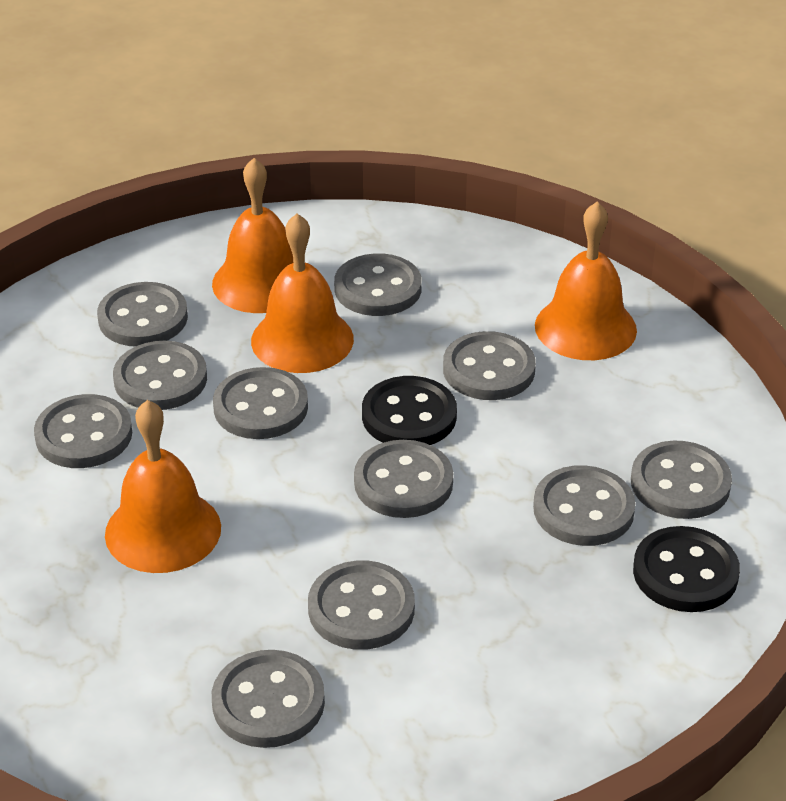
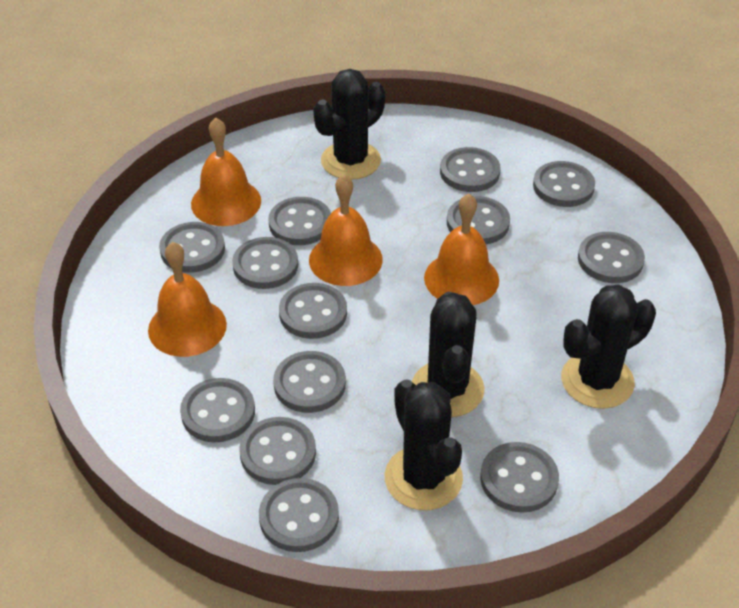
black button: 2 -> 0
black cactus: 0 -> 4
grey button: 11 -> 13

